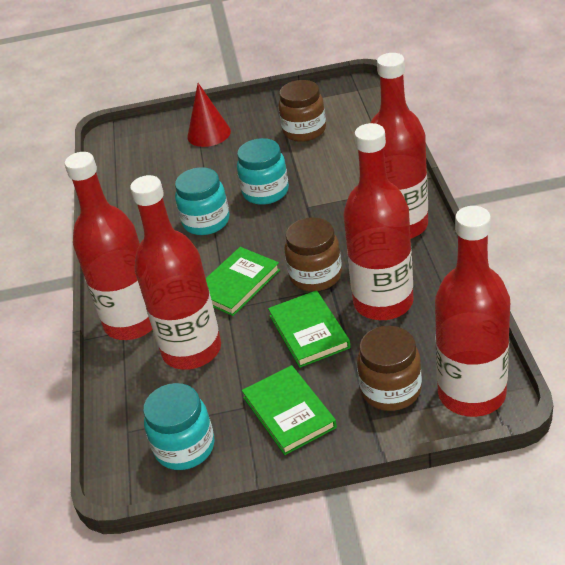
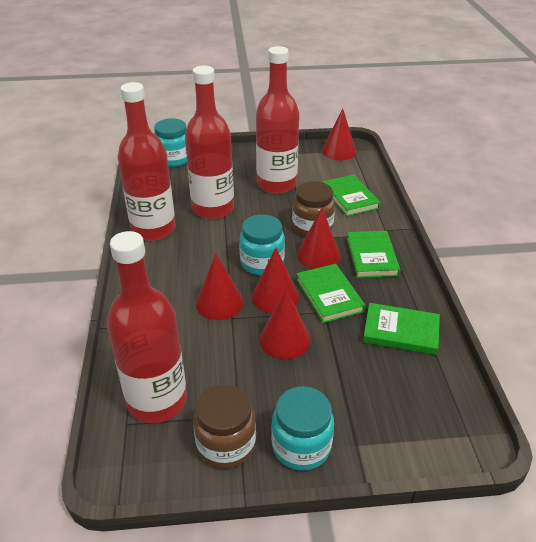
brown jar: 3 -> 2
green book: 3 -> 4
red bottle: 5 -> 4
red cone: 1 -> 5

